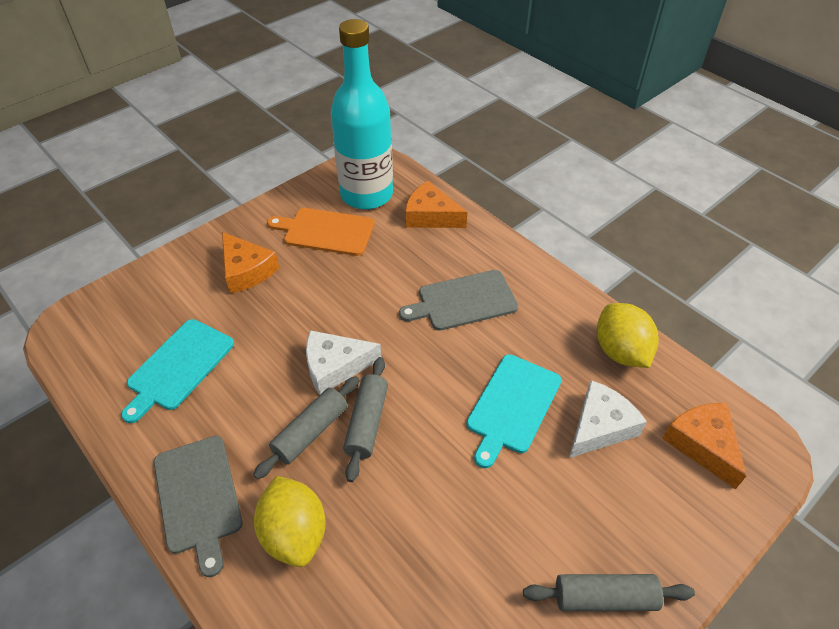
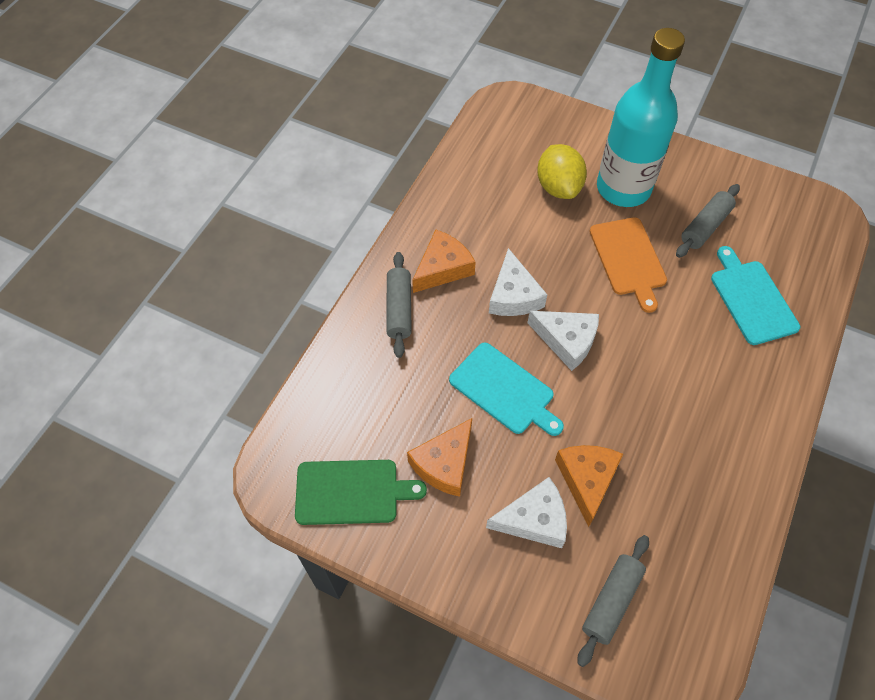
green cutting board: 0 -> 1
grey cutting board: 2 -> 0
white cheese: 2 -> 3
yellow lemon: 2 -> 1

